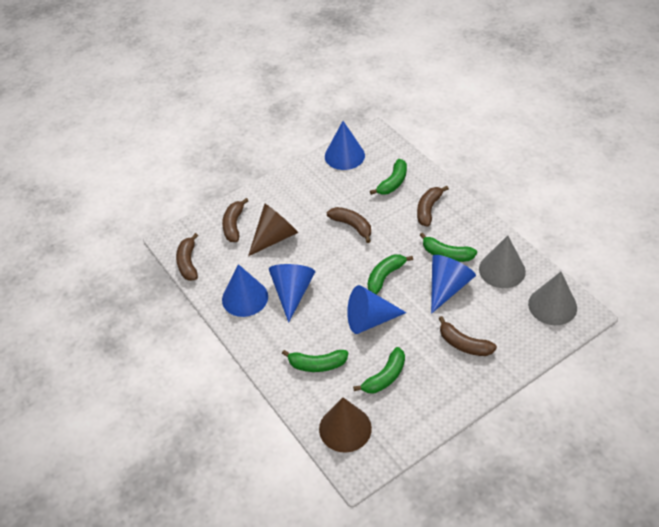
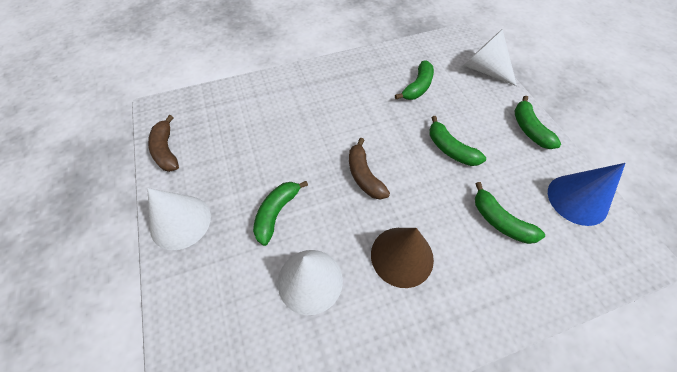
blue cone: 5 -> 1
brown banana: 5 -> 2
brown cone: 2 -> 1
grey cone: 2 -> 0
white cone: 0 -> 3

